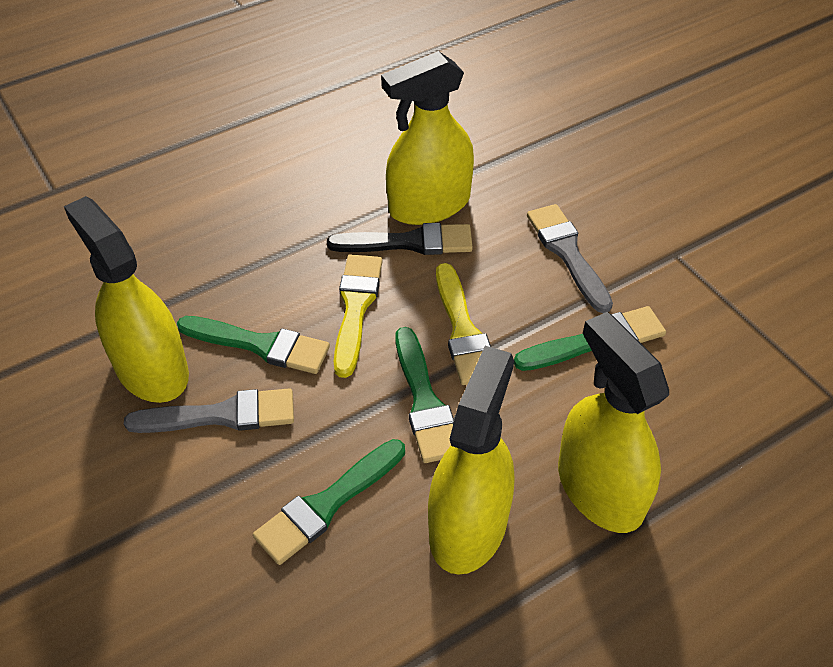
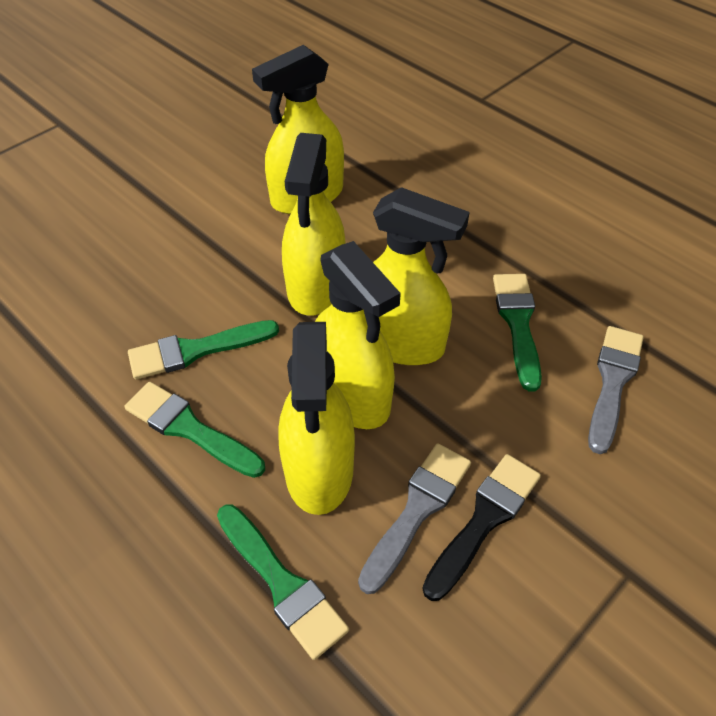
yellow brush: 2 -> 0
yellow spray bottle: 4 -> 5

